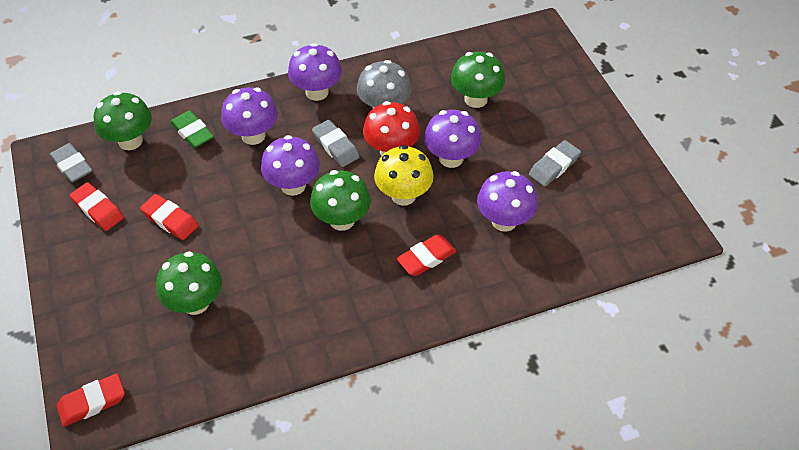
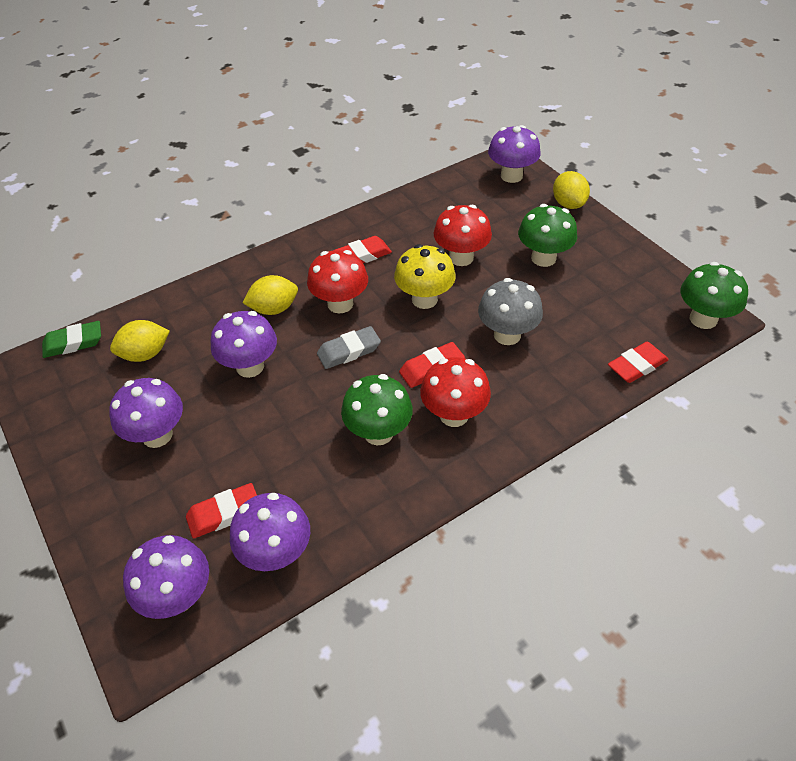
green mushroom: 4 -> 3
grey eraser: 3 -> 1
red mushroom: 1 -> 3
yellow lemon: 0 -> 3

